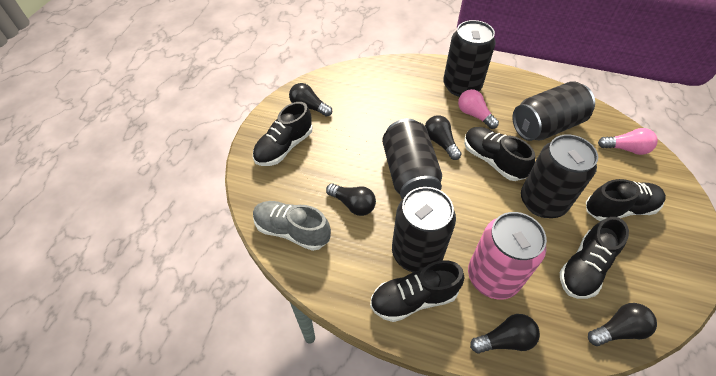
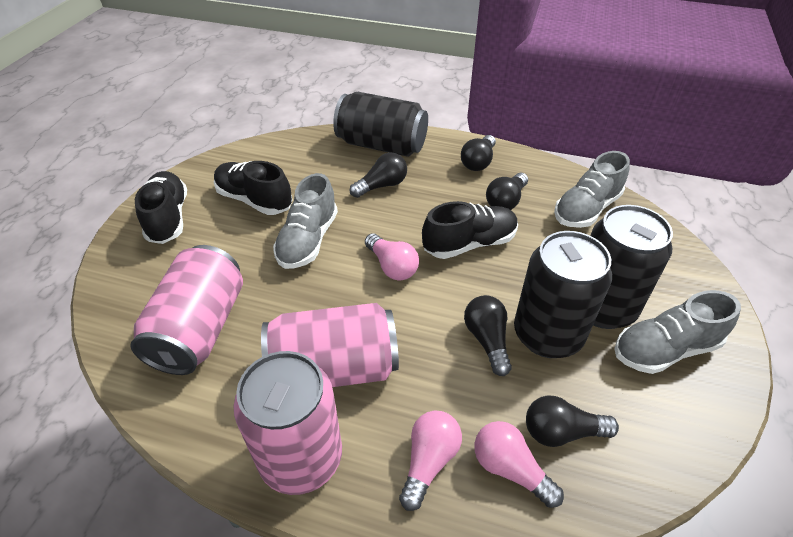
black can: 5 -> 3
black shoe: 5 -> 3
grey shoe: 1 -> 3
pink can: 1 -> 3
pink light bulb: 2 -> 3

